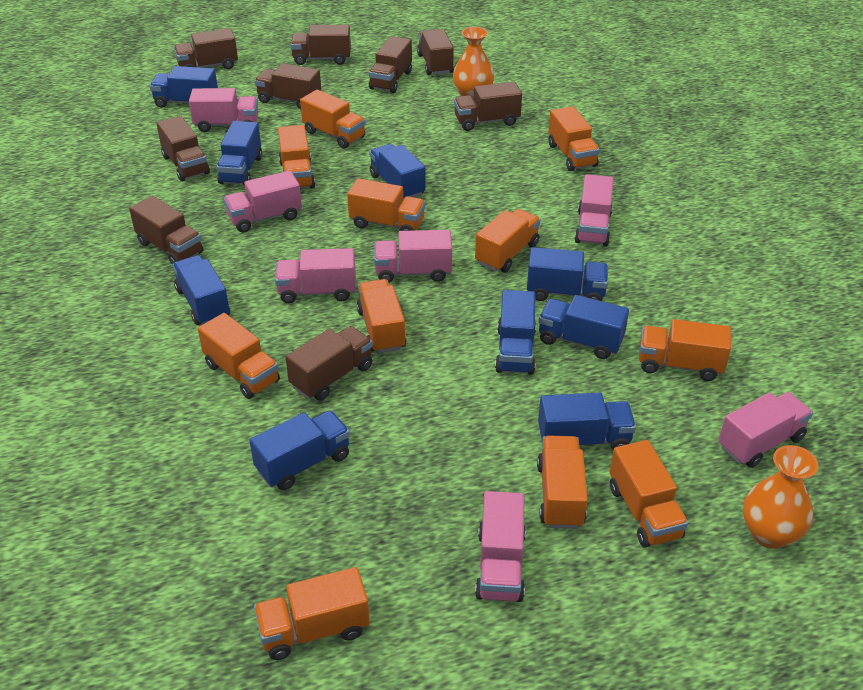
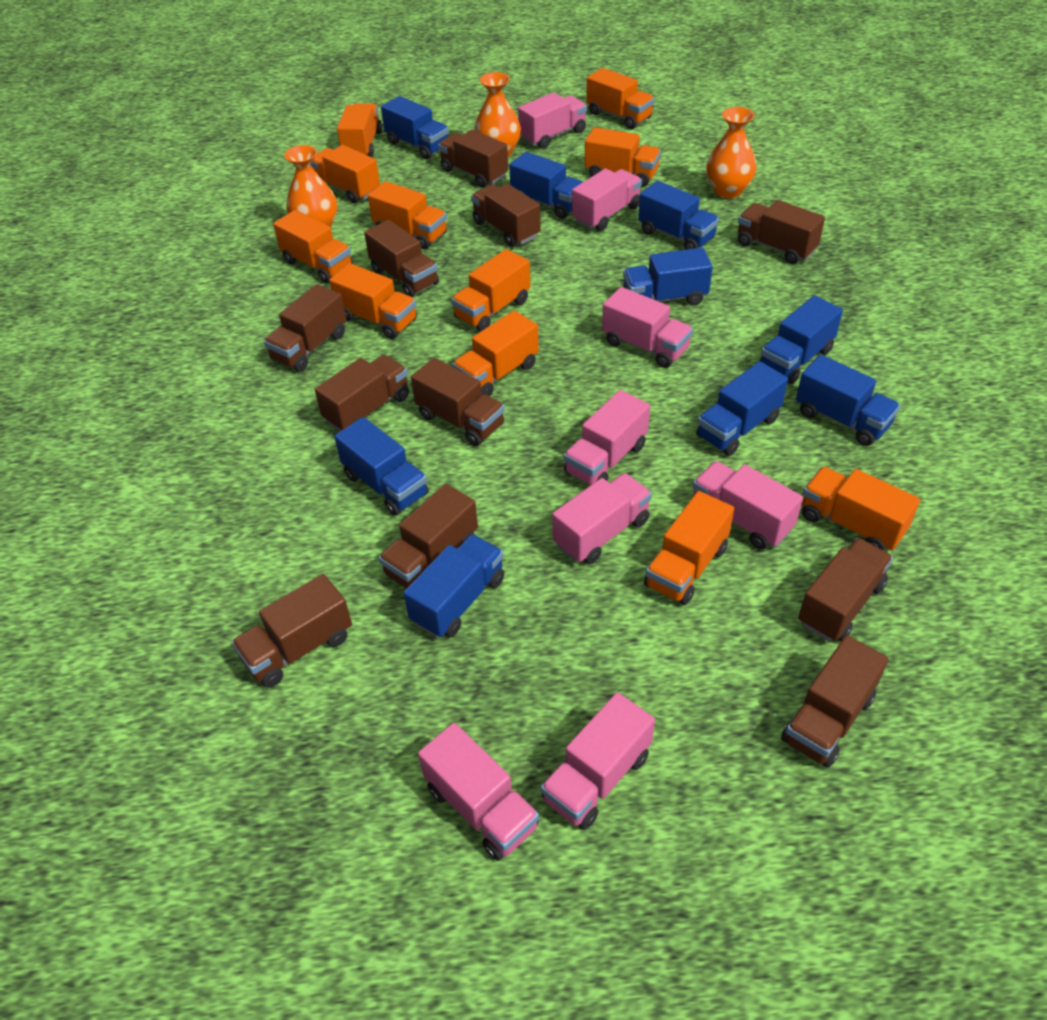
brown truck: 9 -> 11
orange vase: 2 -> 3
pink truck: 7 -> 8

